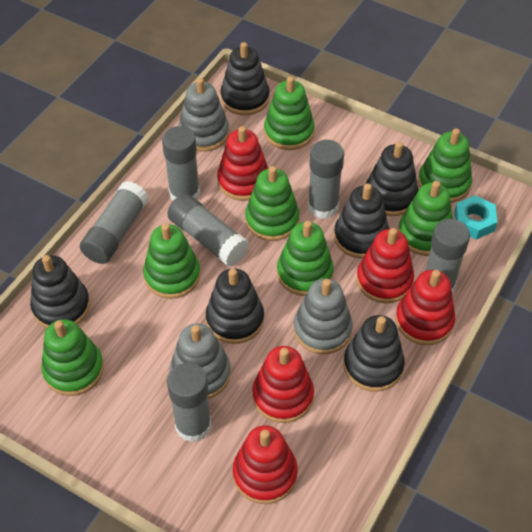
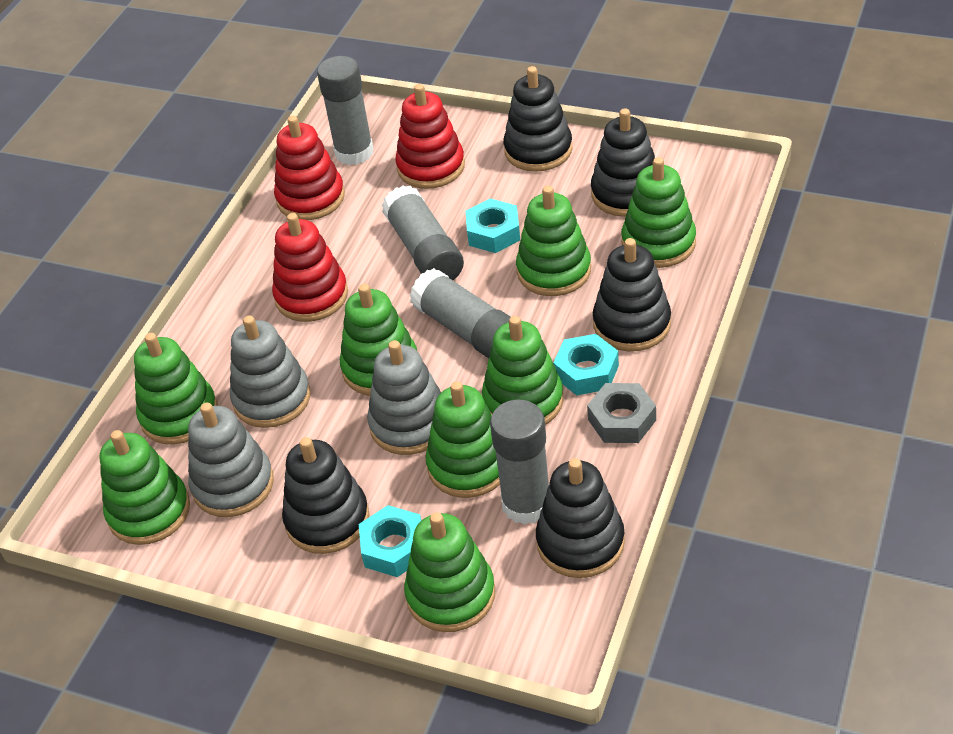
black stacking toy: 6 -> 5
green stacking toy: 7 -> 8
grey glue stick: 6 -> 4
grey nut: 0 -> 1
red stacking toy: 5 -> 3
turquoise nut: 1 -> 3

